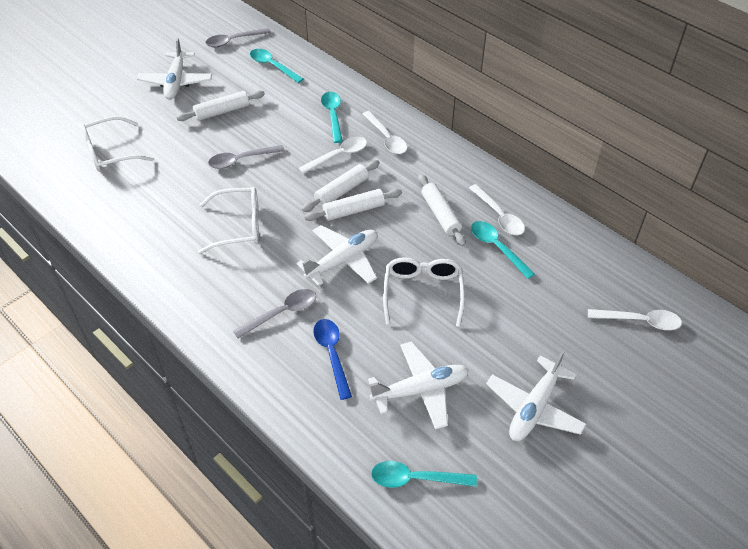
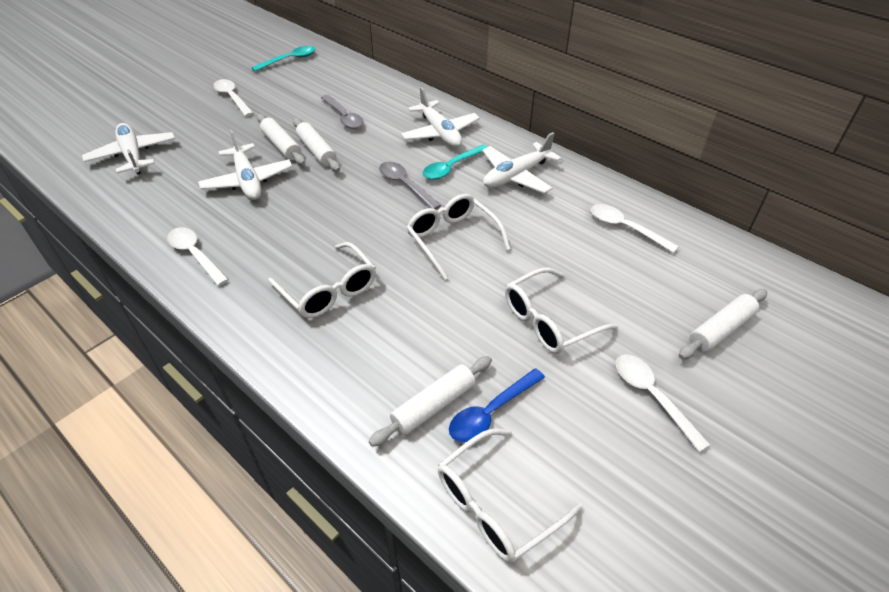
grey spoon: 3 -> 2
turquoise spoon: 4 -> 2
white glasses: 3 -> 4

